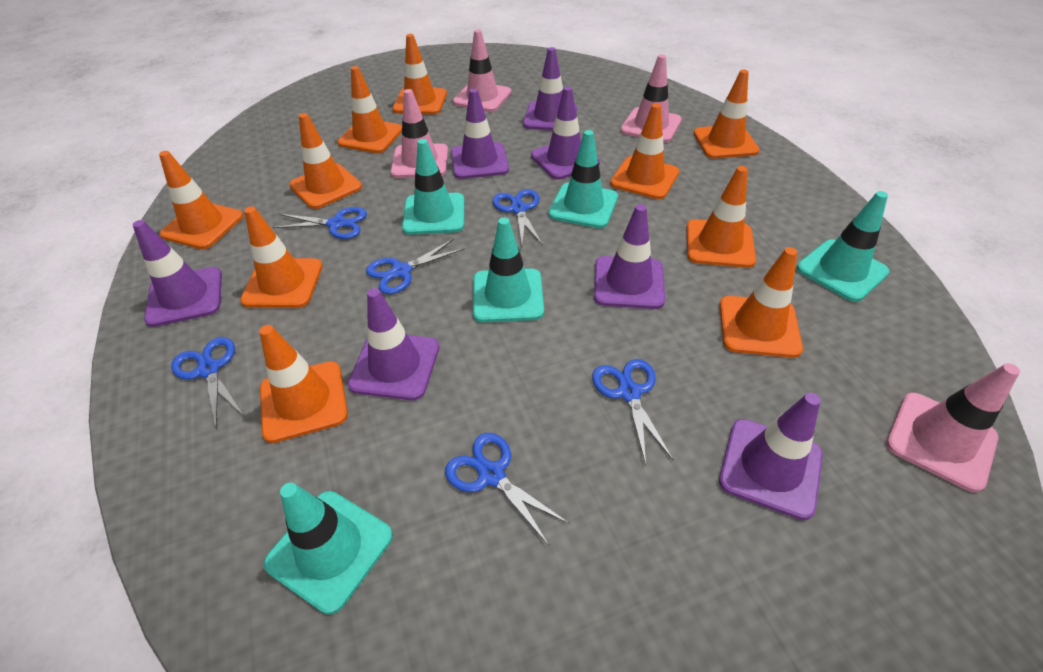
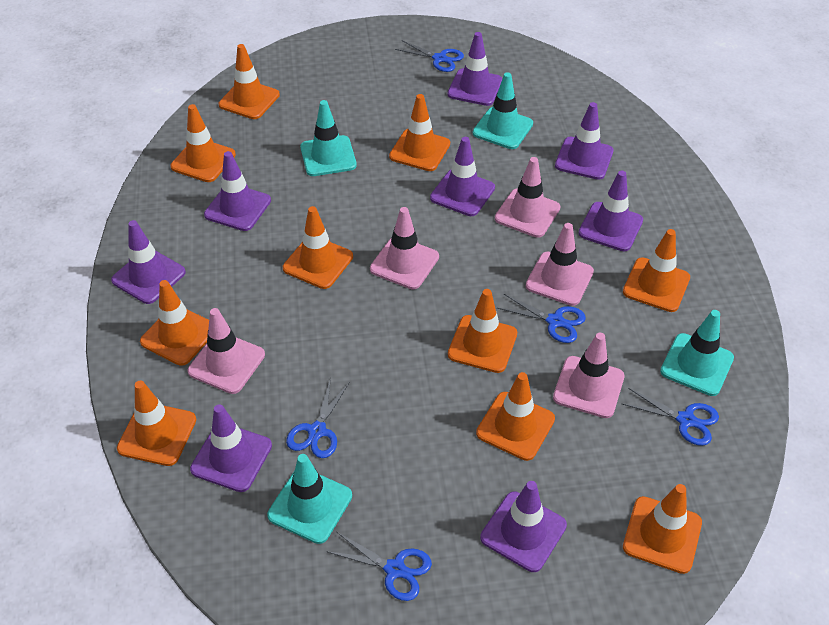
blue scissors: 6 -> 5
pink traffic cone: 4 -> 5
purple traffic cone: 7 -> 8
turquoise traffic cone: 5 -> 4

